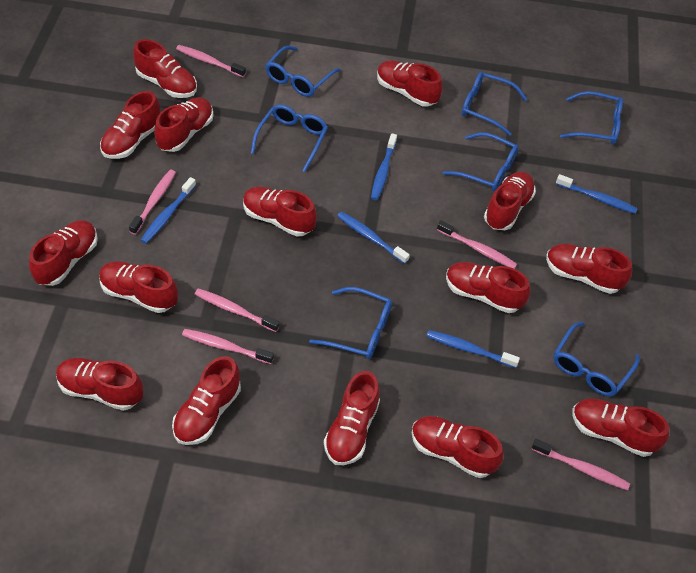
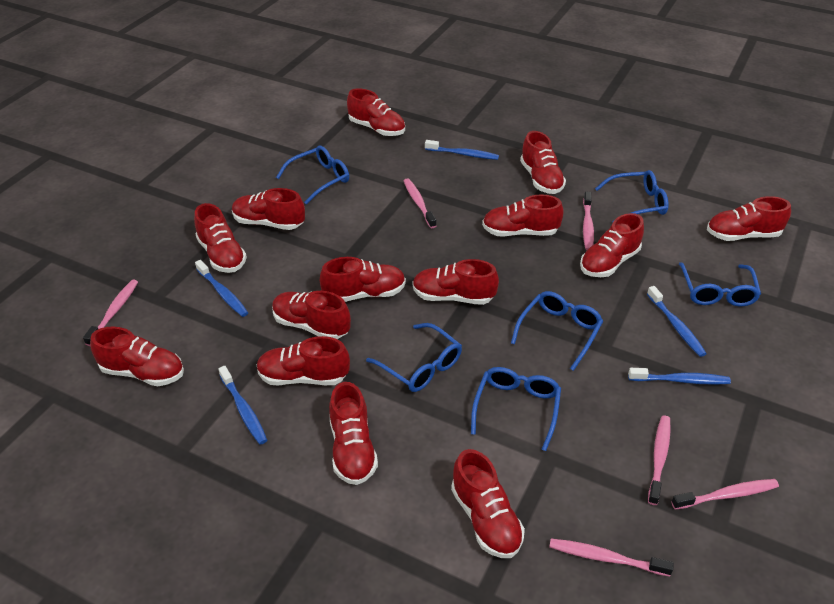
blue glasses: 7 -> 6
red shoe: 15 -> 14

